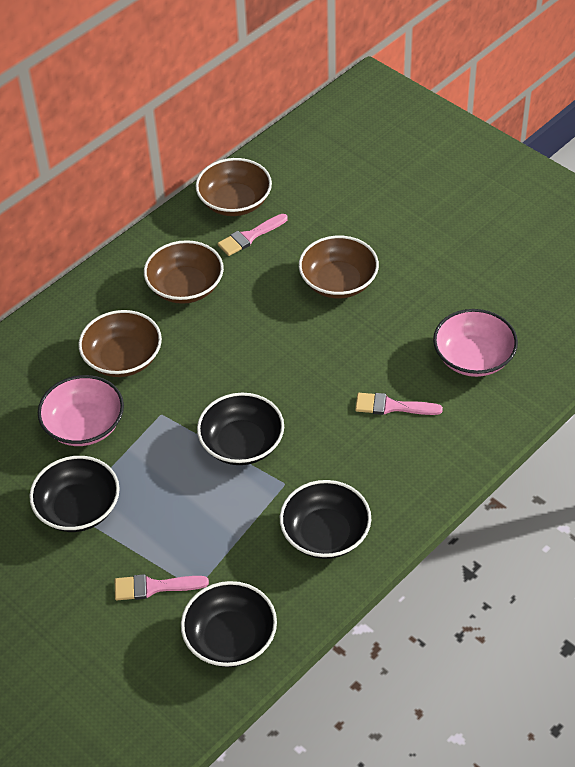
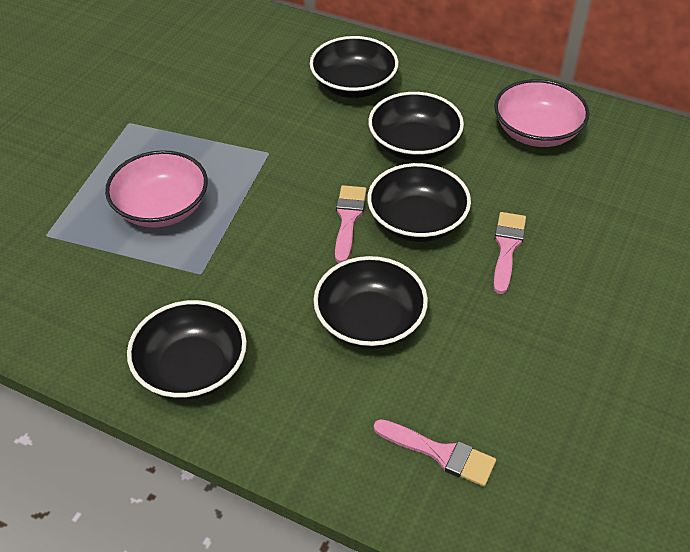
black bowl: 4 -> 5
brown bowl: 4 -> 0

